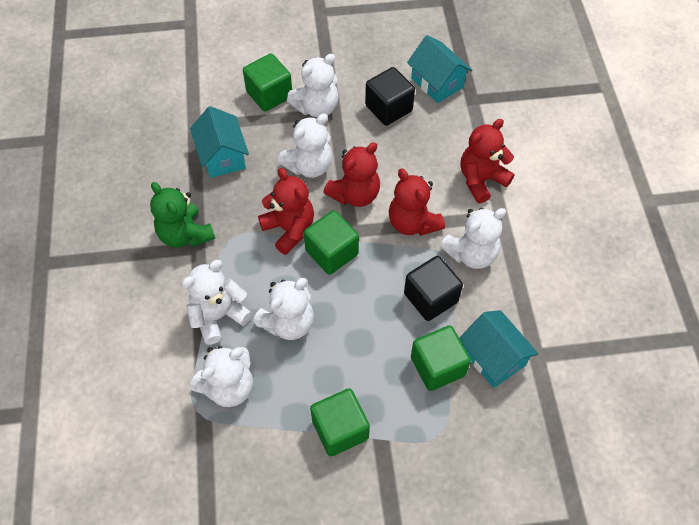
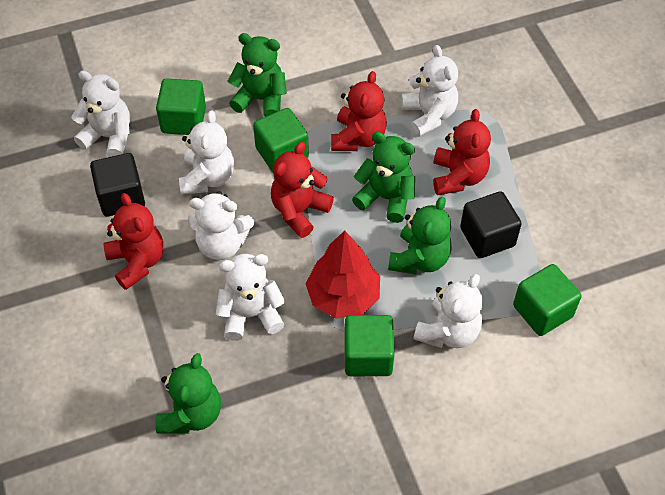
green teddy bear: 1 -> 4
red tree: 0 -> 1
turquoise house: 3 -> 0

